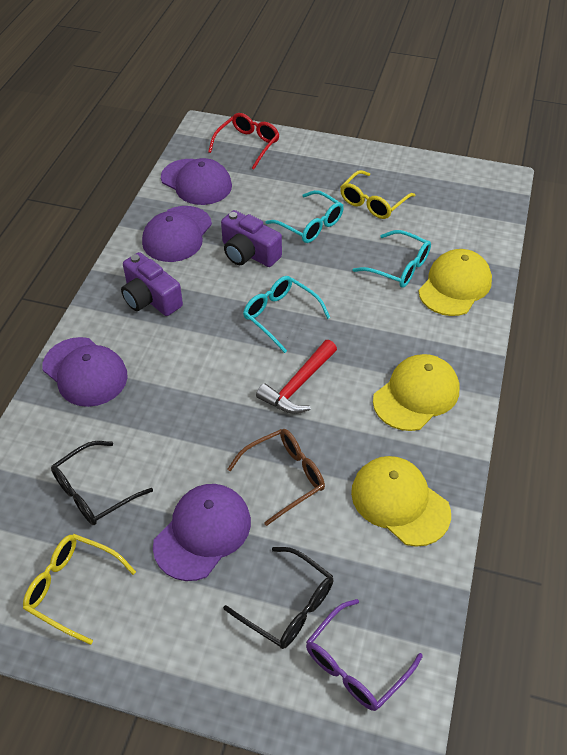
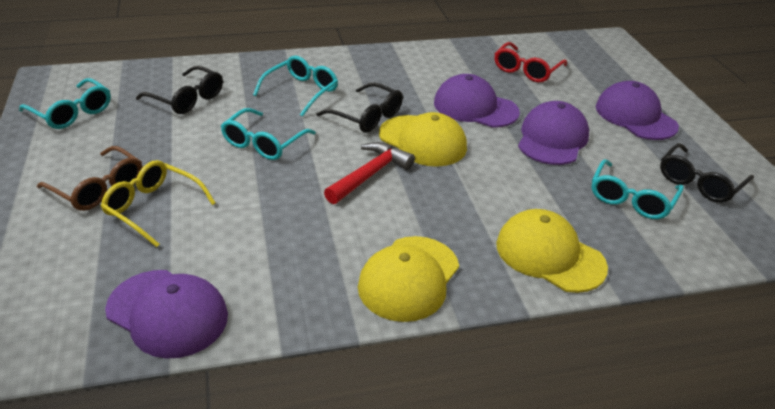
black glasses: 2 -> 3
purple camera: 2 -> 0
purple glasses: 1 -> 0
turquoise glasses: 3 -> 4
yellow glasses: 2 -> 1

